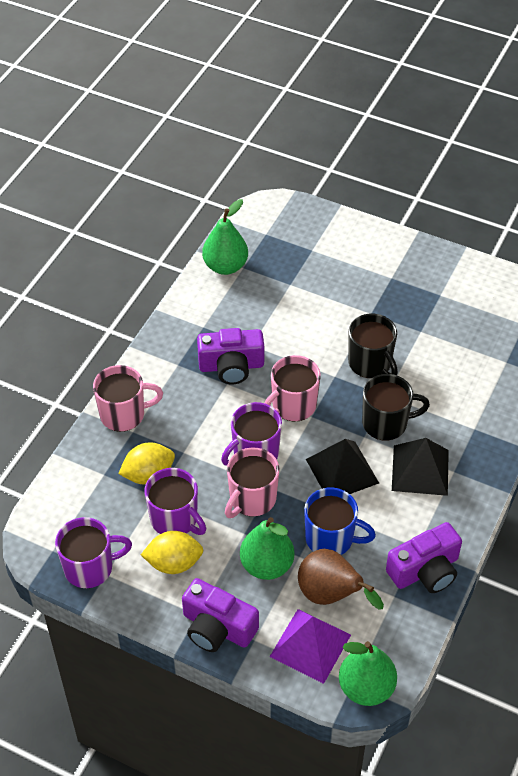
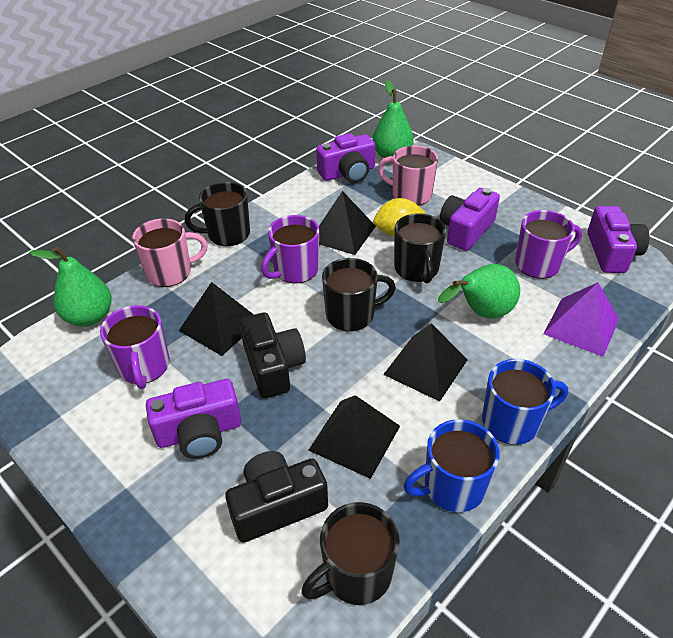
black camera: 0 -> 2
black mug: 2 -> 4
black pyramid: 2 -> 4
blue mug: 1 -> 2
brown pear: 1 -> 0
pink mug: 3 -> 2
purple camera: 3 -> 4
yellow lemon: 2 -> 1

